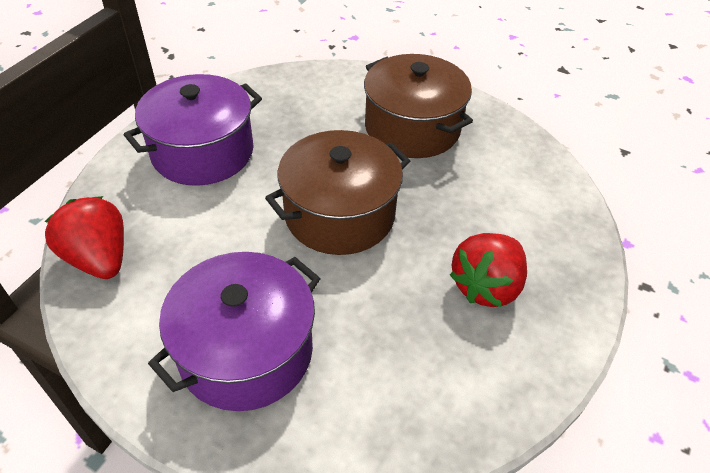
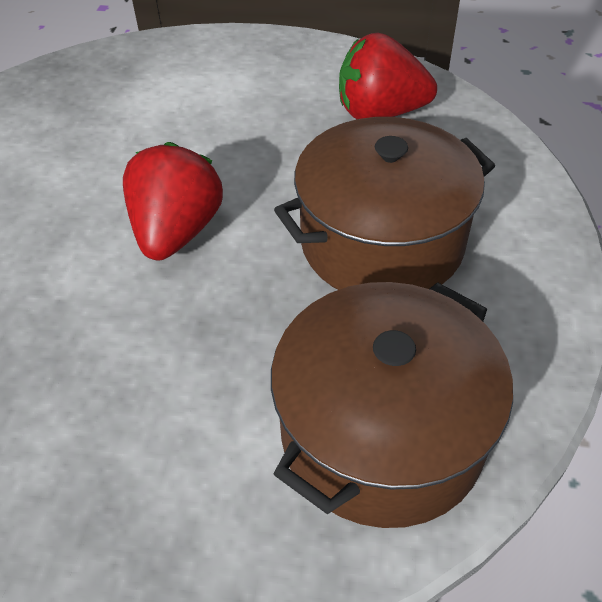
purple pot: 2 -> 0

